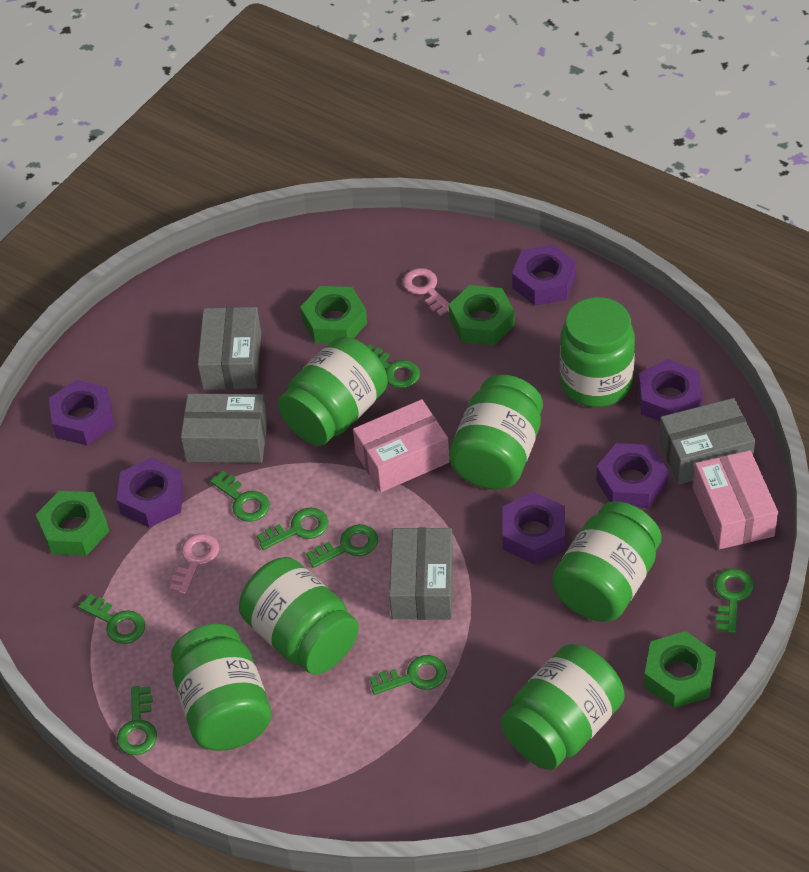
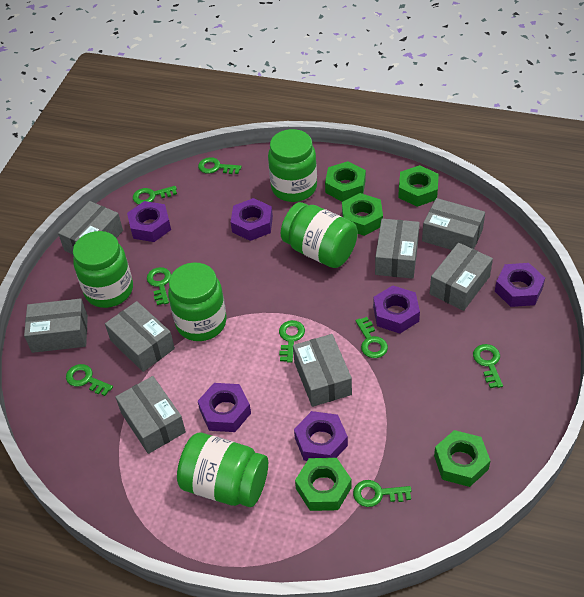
green jar: 7 -> 5
green nut: 4 -> 5
grey box: 4 -> 8
pink box: 2 -> 0
pink key: 2 -> 0

